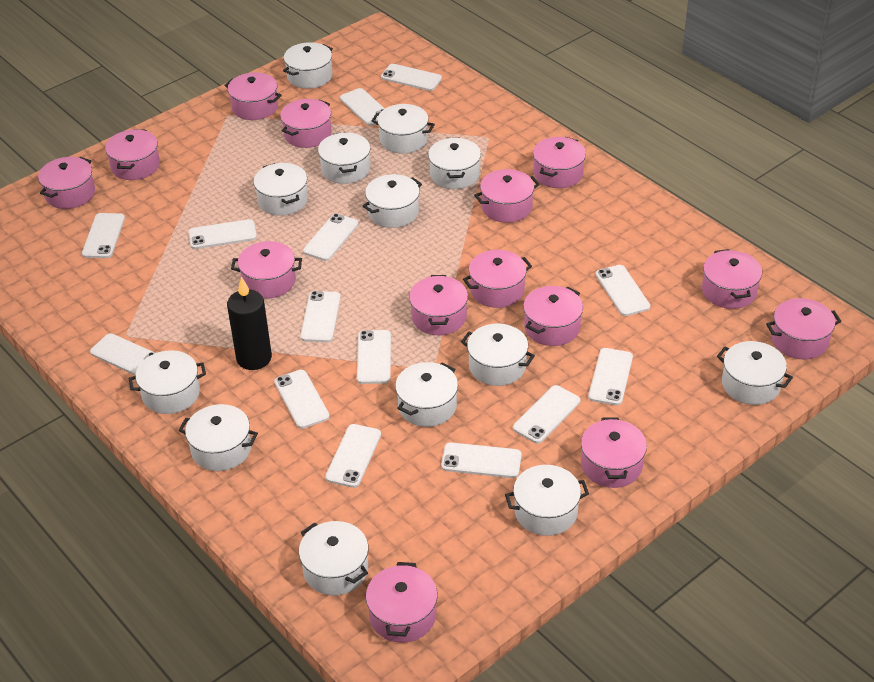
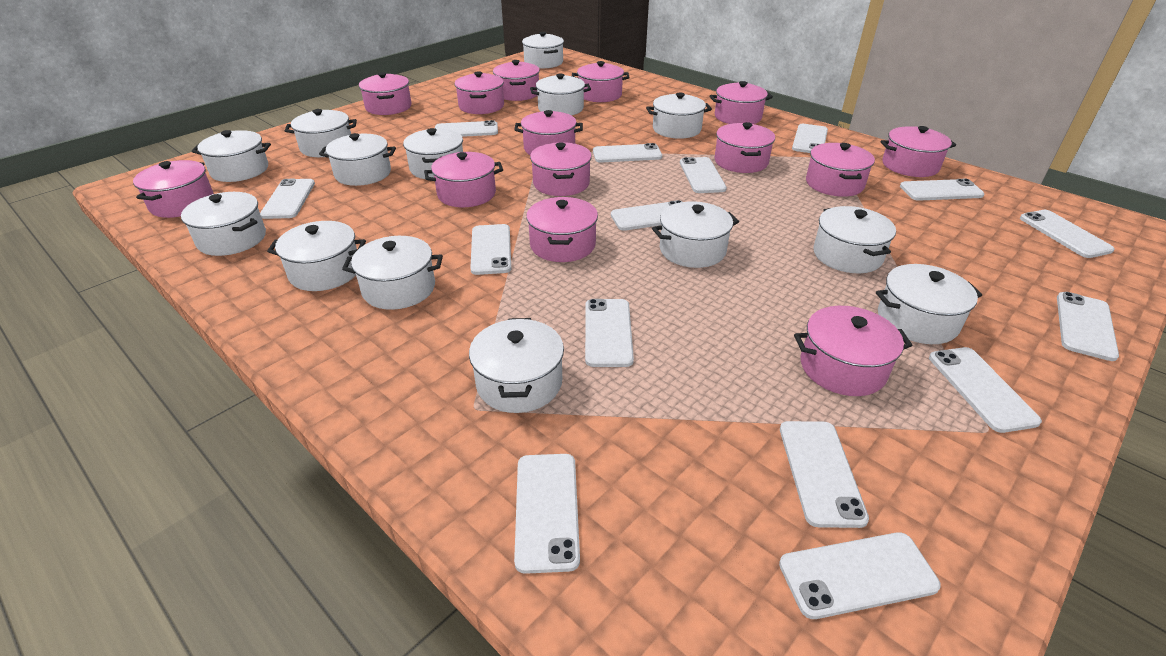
black candle: 1 -> 0
white phone: 14 -> 15
white pot: 13 -> 14

